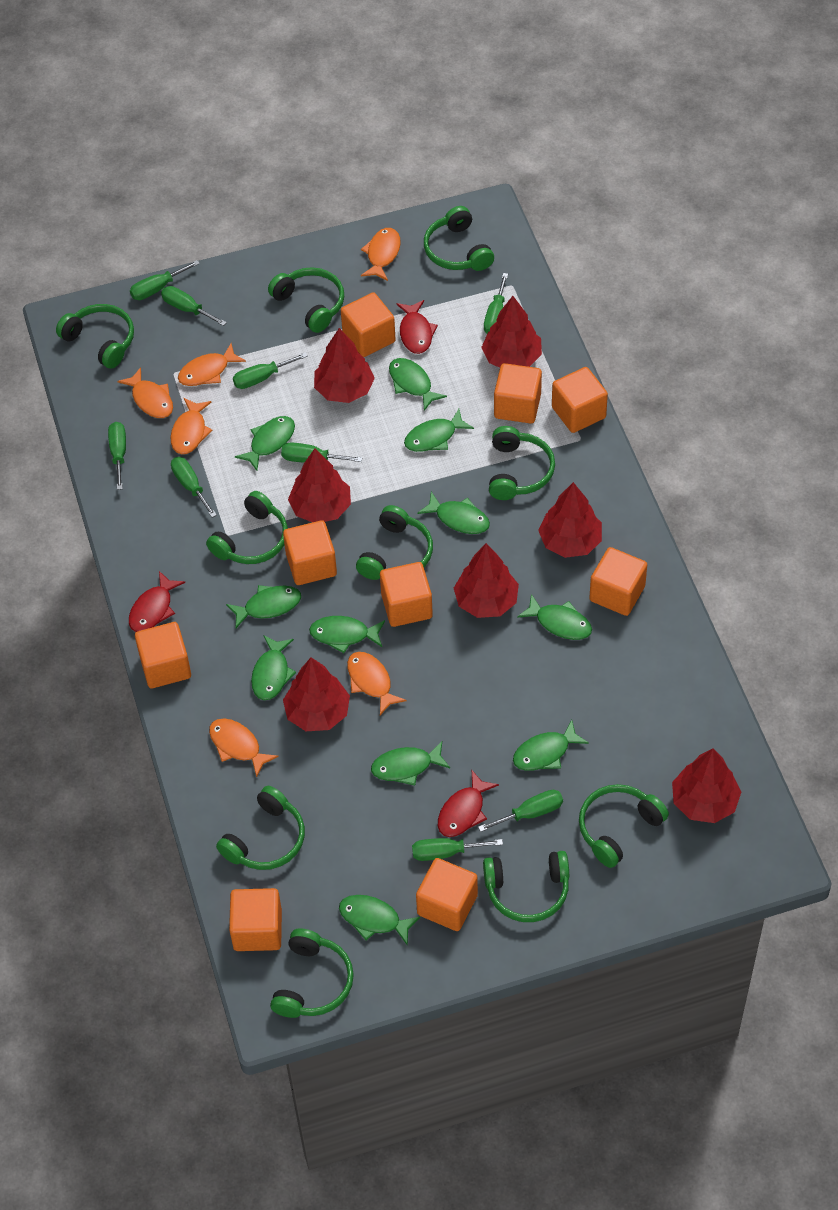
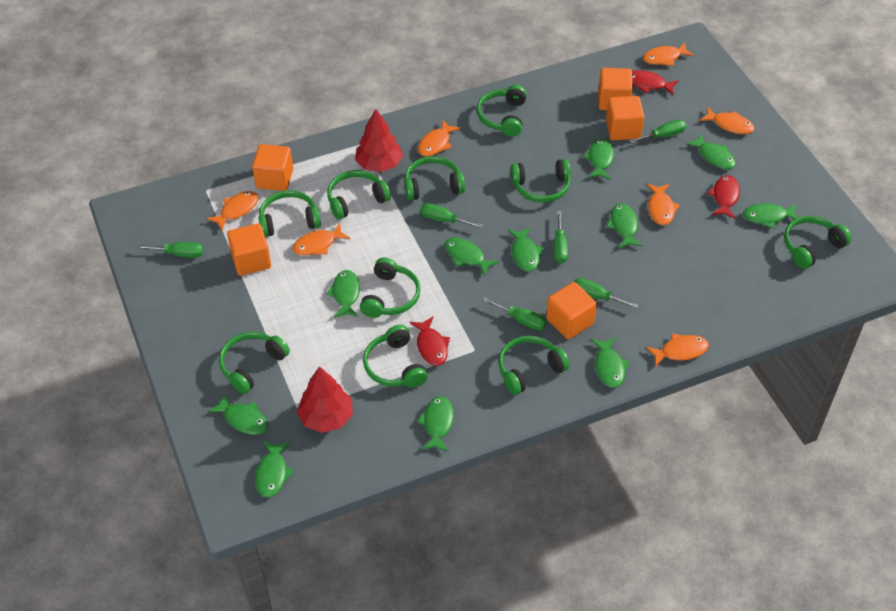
green screwdriver: 9 -> 6
orange cube: 9 -> 5
orange fish: 6 -> 7
red tree: 7 -> 2

